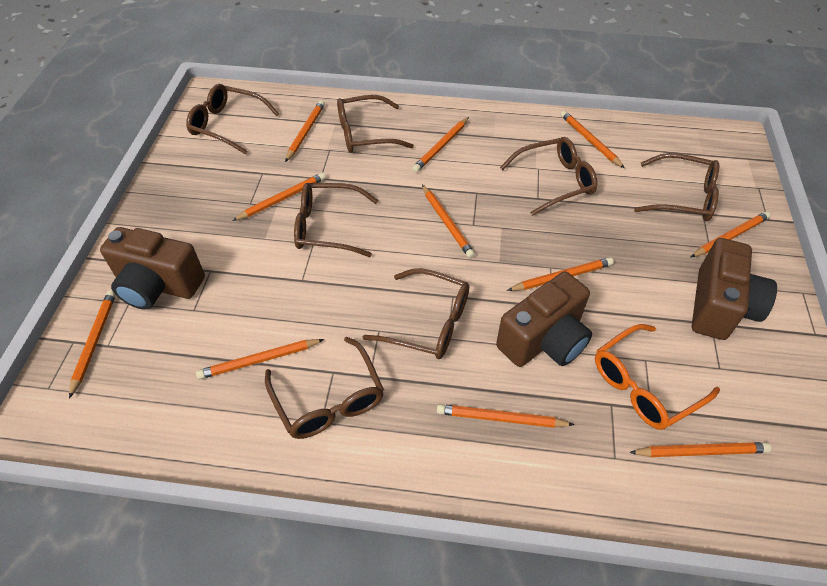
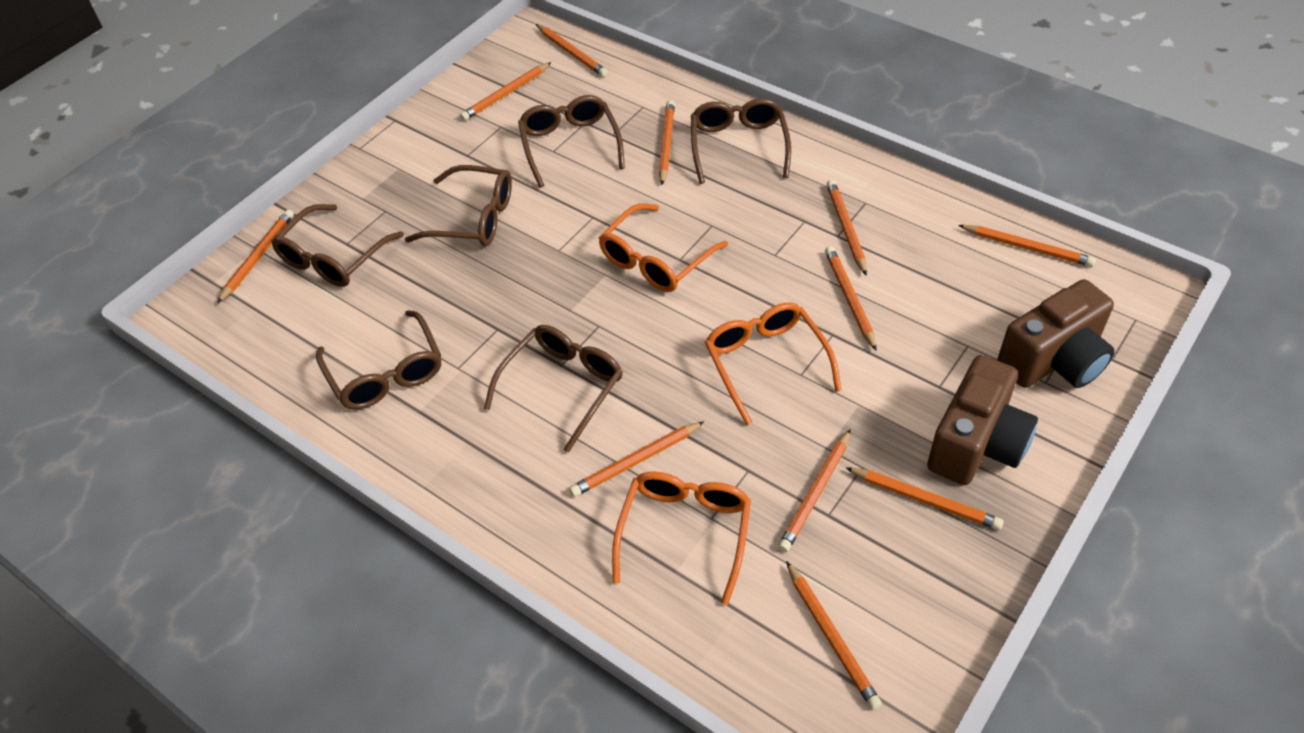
brown camera: 3 -> 2
brown glasses: 7 -> 6
orange glasses: 1 -> 3

